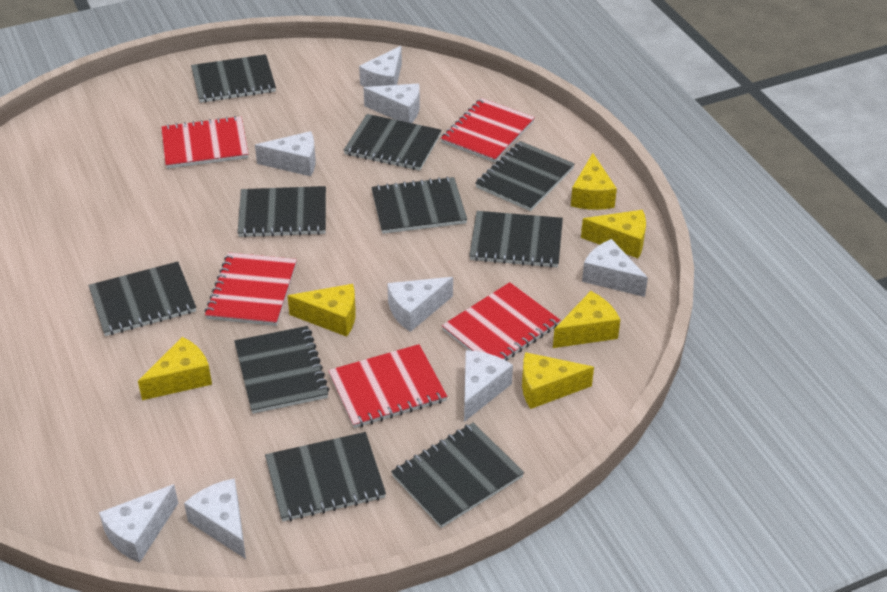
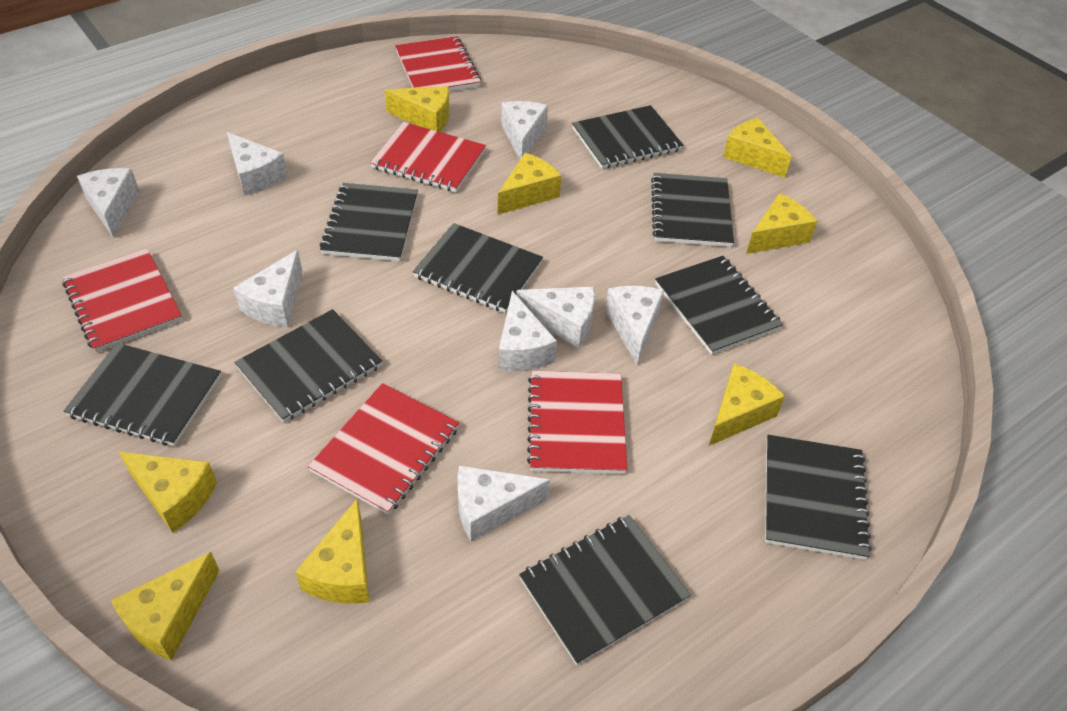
black notebook: 10 -> 9
yellow cheese: 6 -> 8

